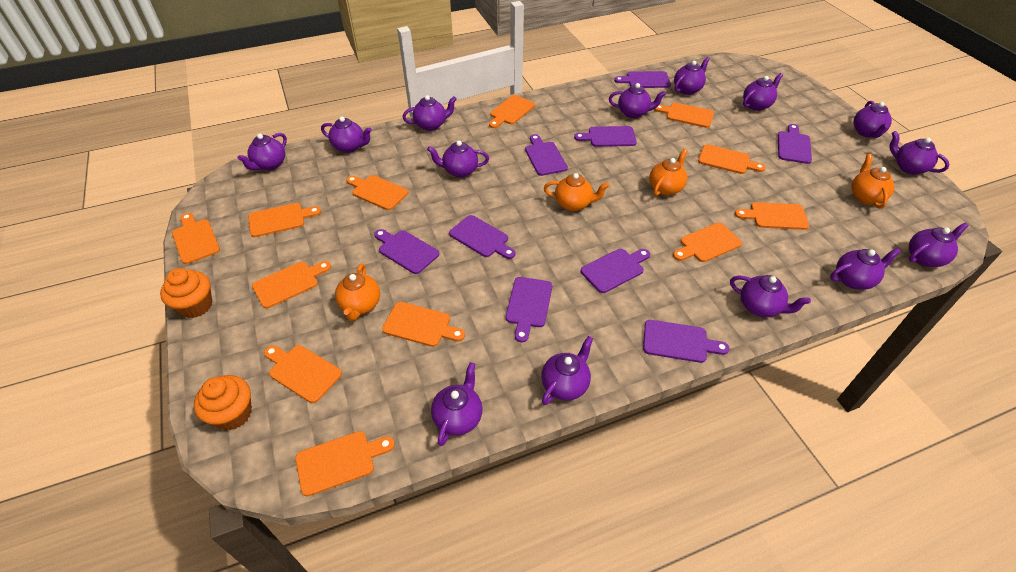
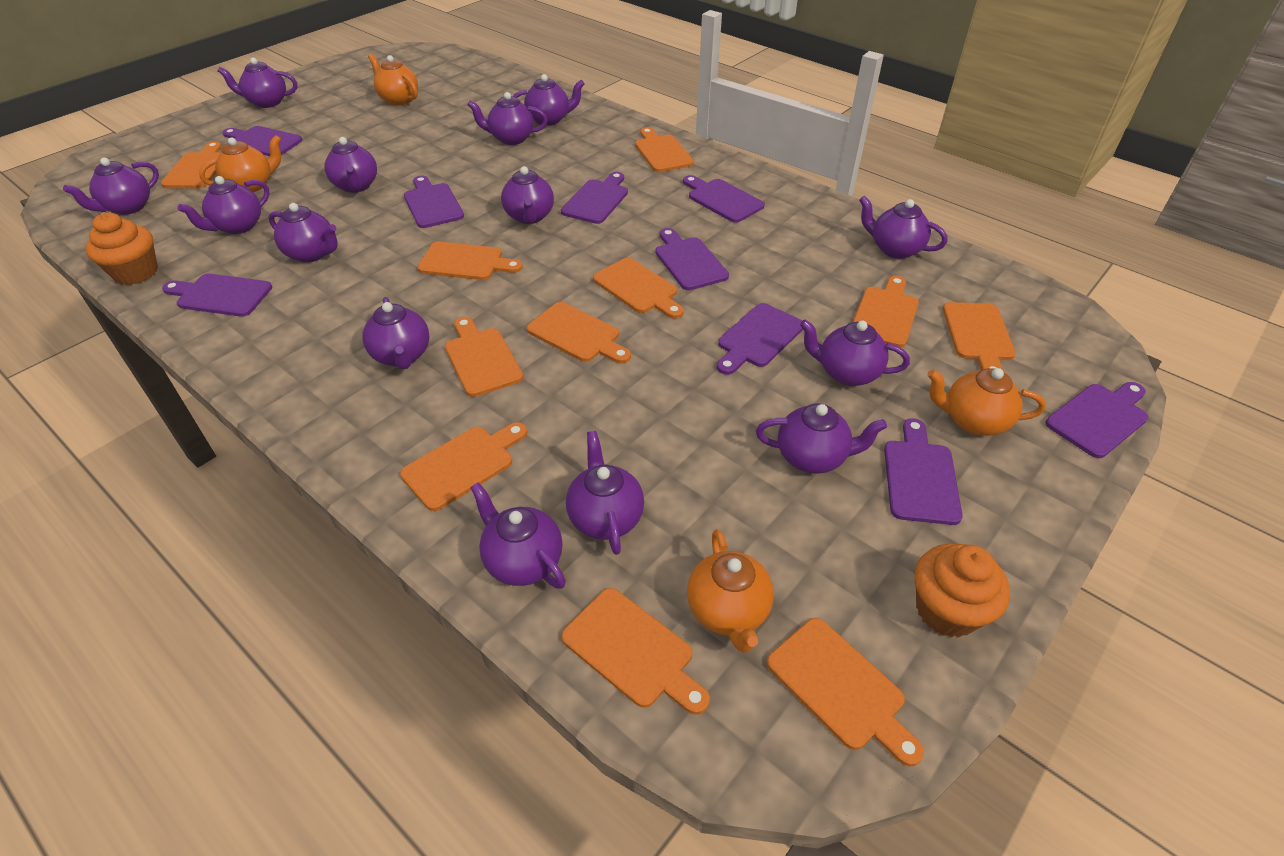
orange cutting board: 12 -> 11

